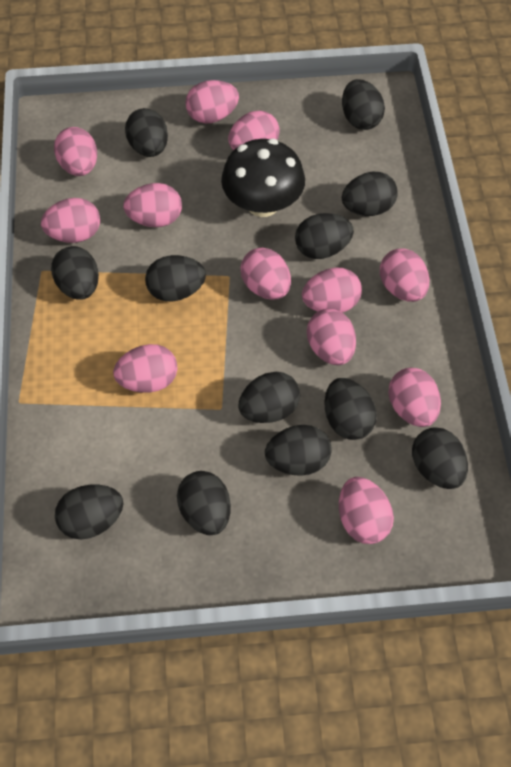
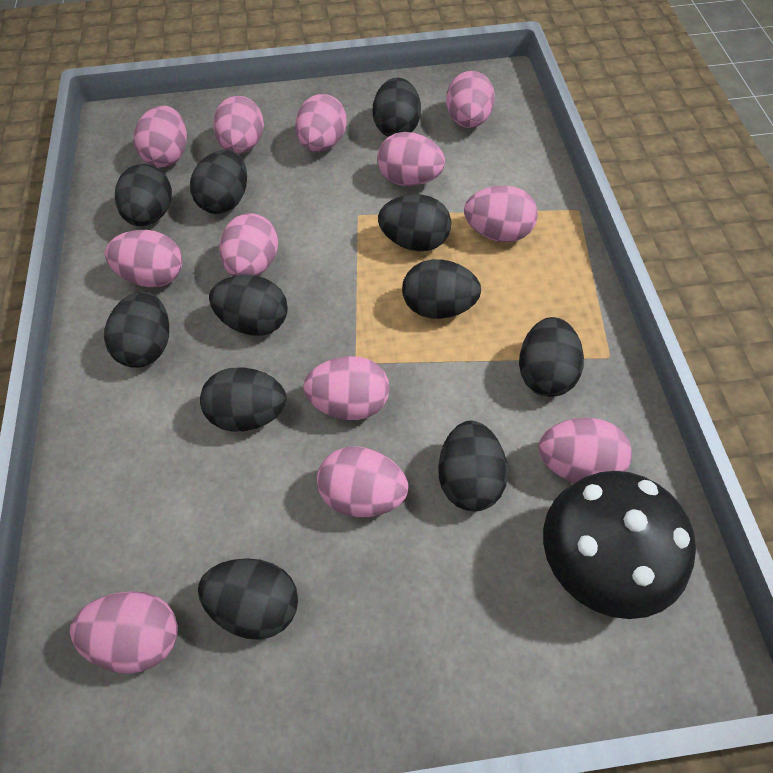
black egg: 12 -> 11

